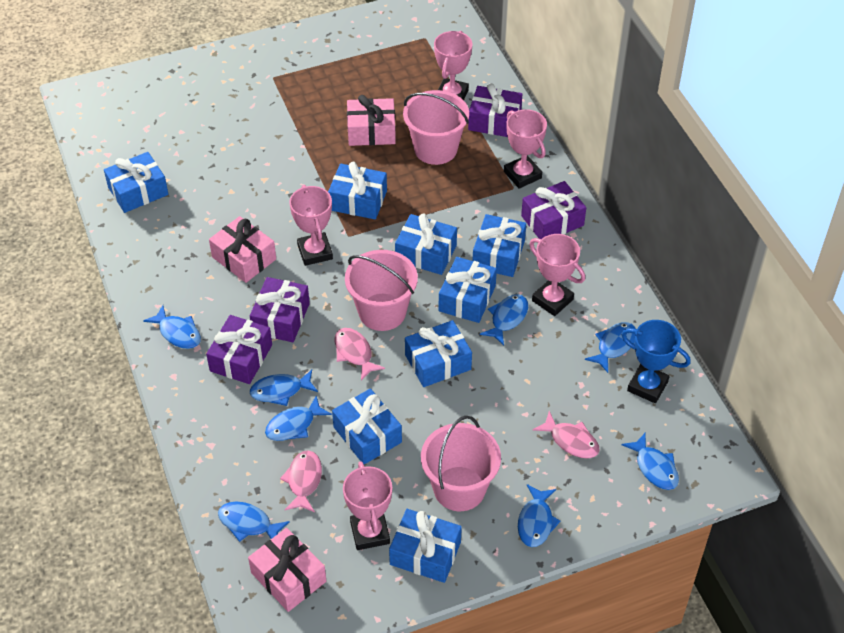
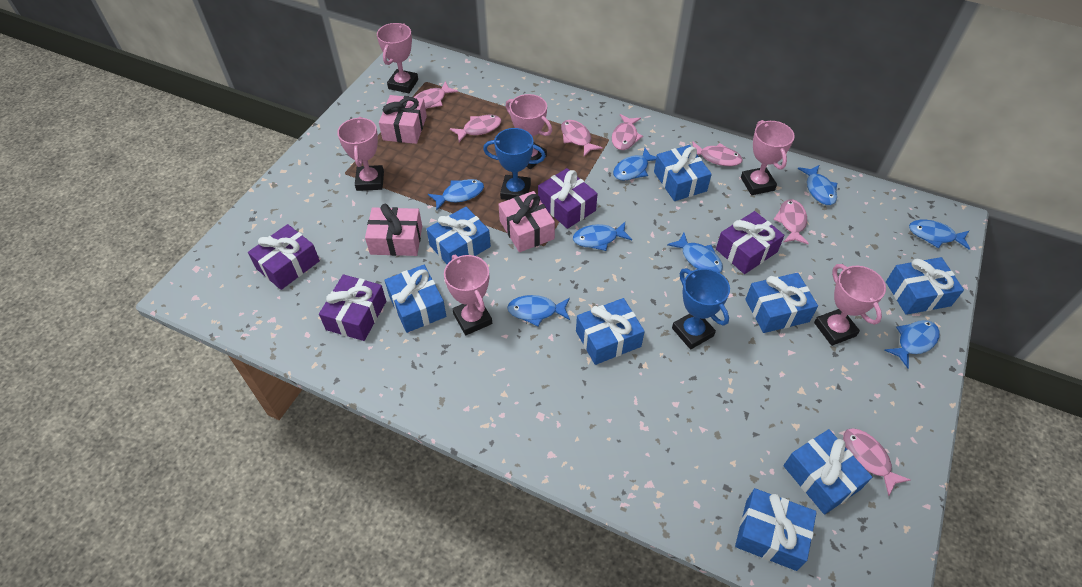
blue trophy: 1 -> 2
pink bucket: 3 -> 0
pink fish: 3 -> 7
pink trophy: 5 -> 6

